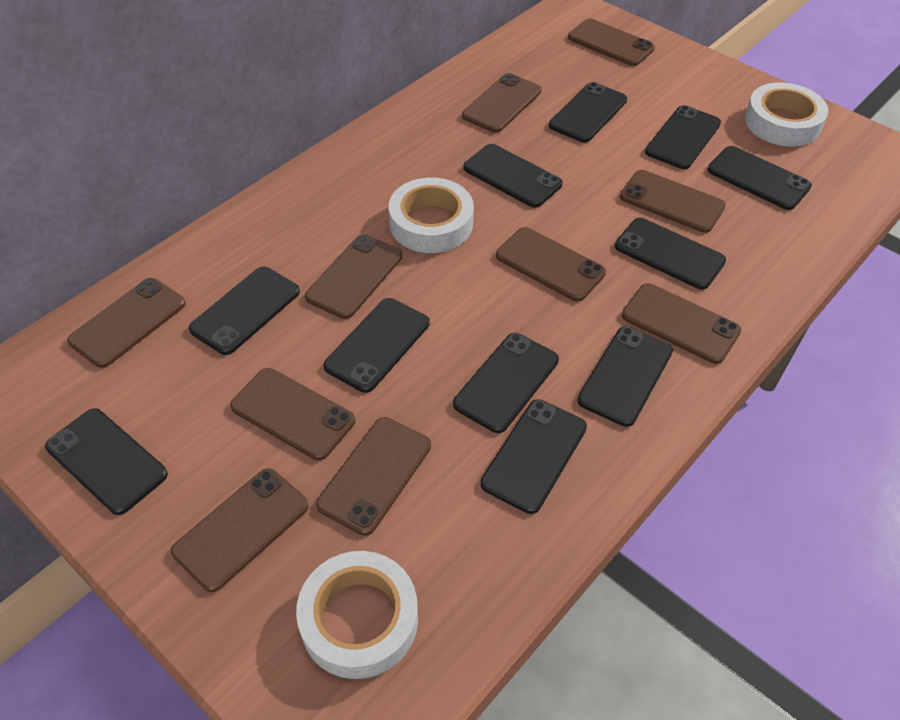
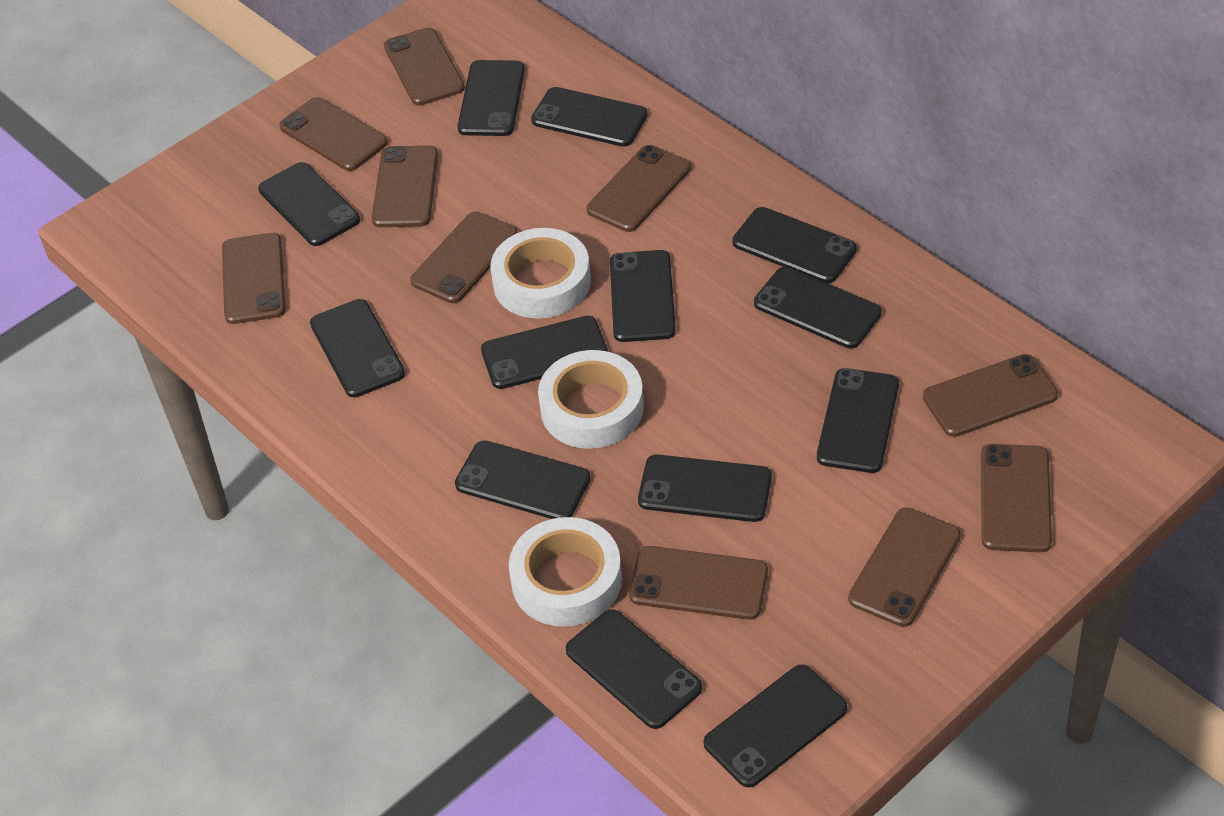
black phone: 11 -> 13

